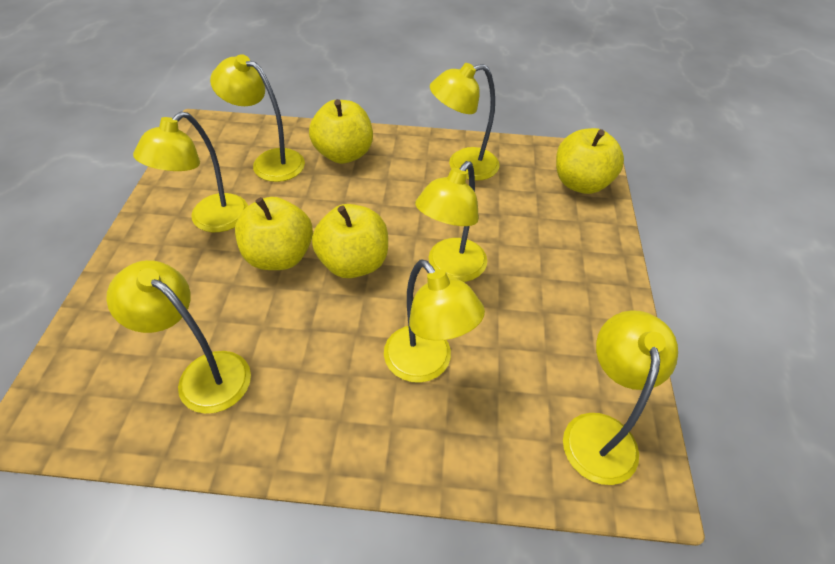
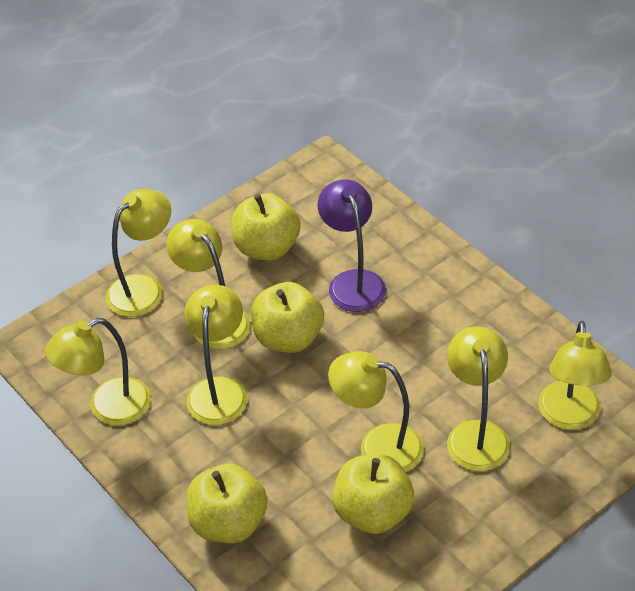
purple lamp: 0 -> 1

